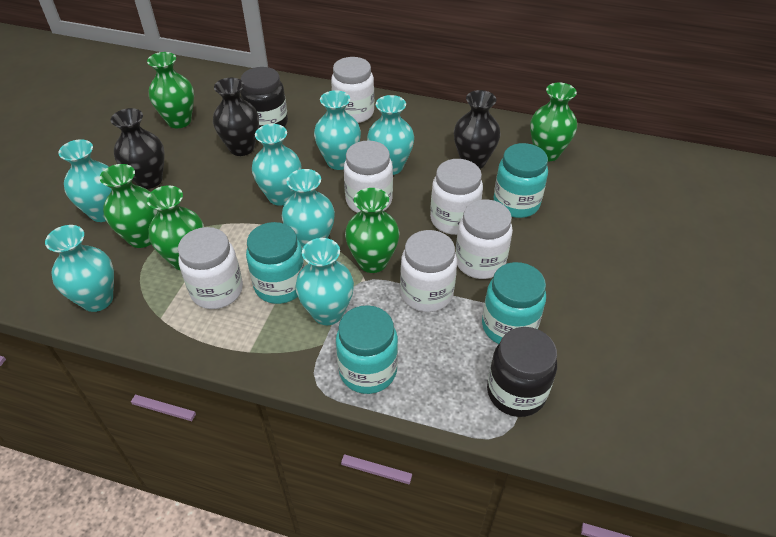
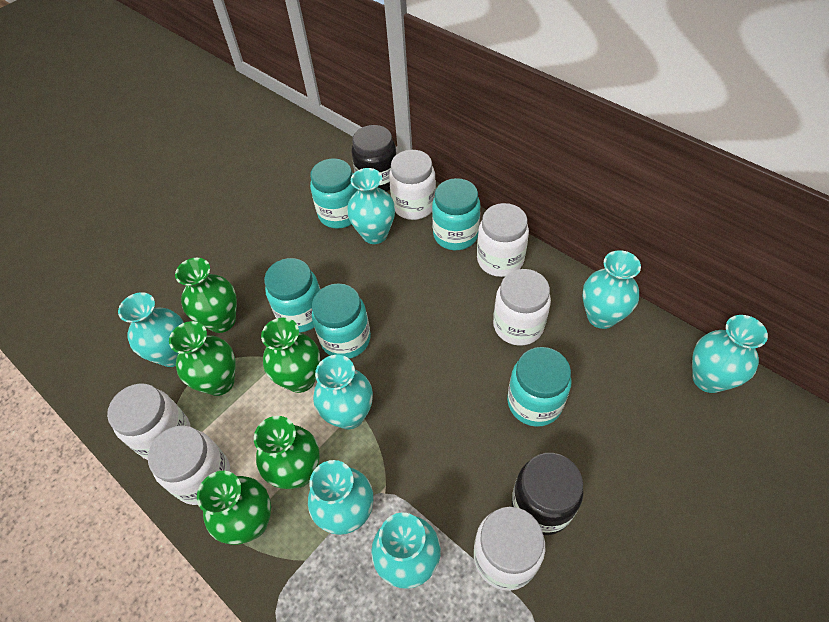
black vase: 3 -> 0
turquoise jar: 4 -> 5

